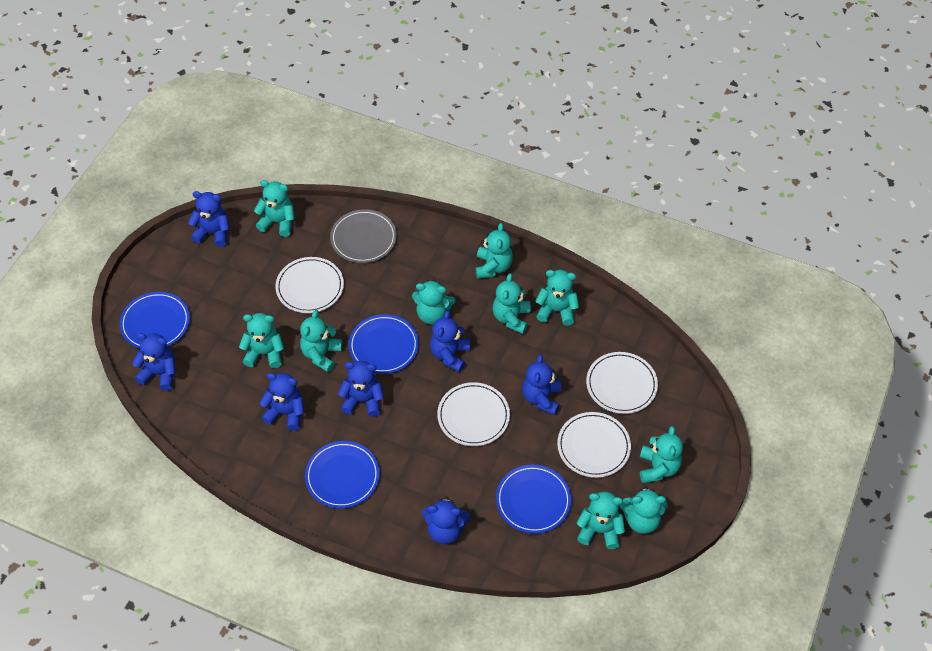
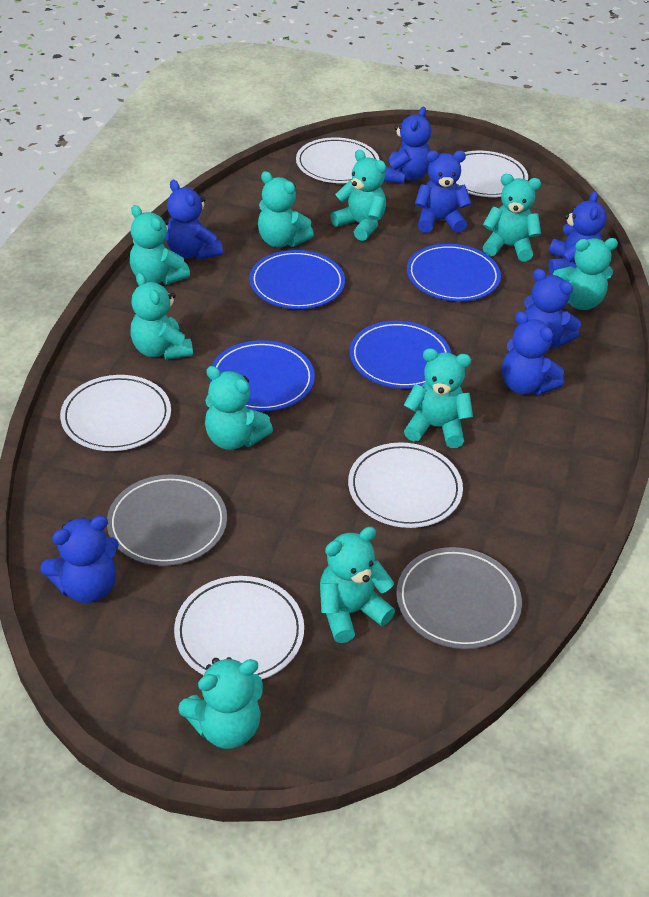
grey plate: 1 -> 2
white plate: 4 -> 5

